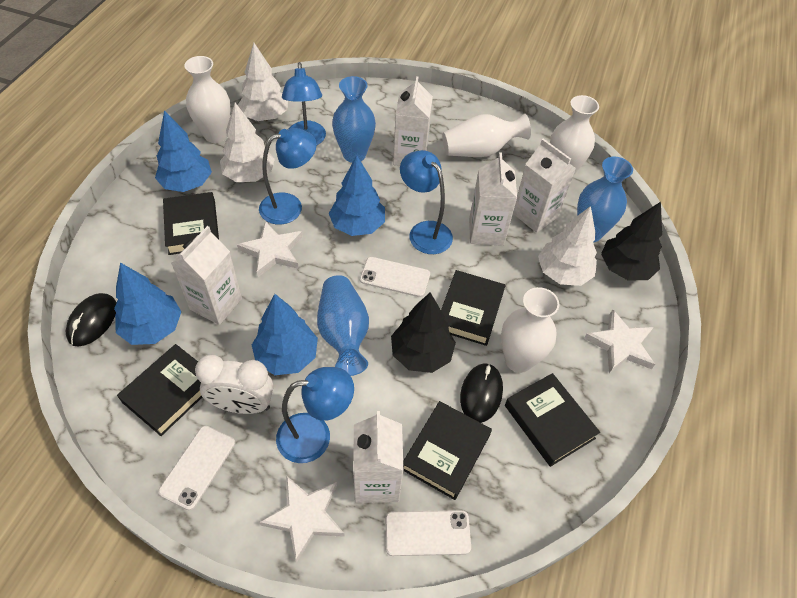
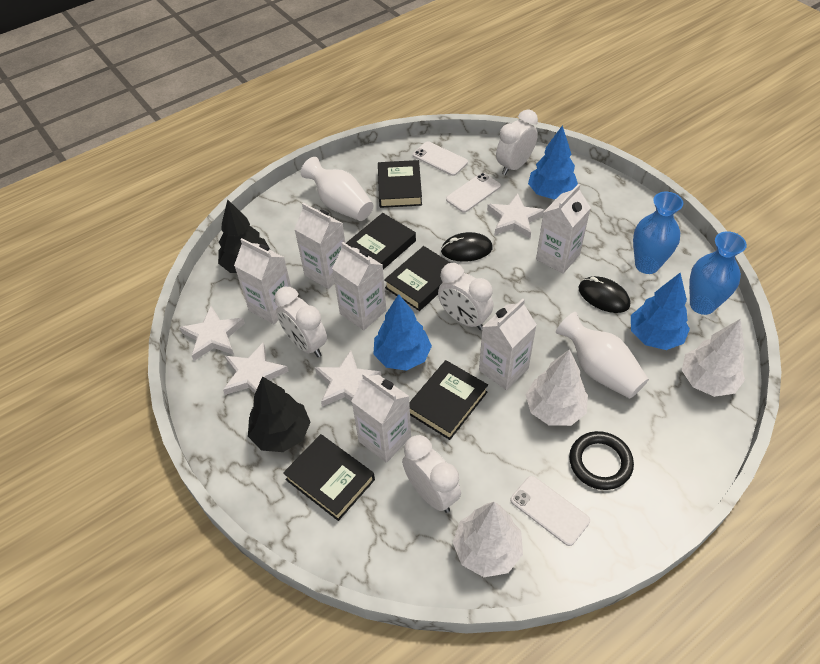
black ring: 0 -> 1
blue lamp: 4 -> 0
blue tree: 4 -> 3
blue vase: 3 -> 2
white carton: 5 -> 6
white clock: 1 -> 4
white star: 3 -> 4
white vase: 4 -> 2

